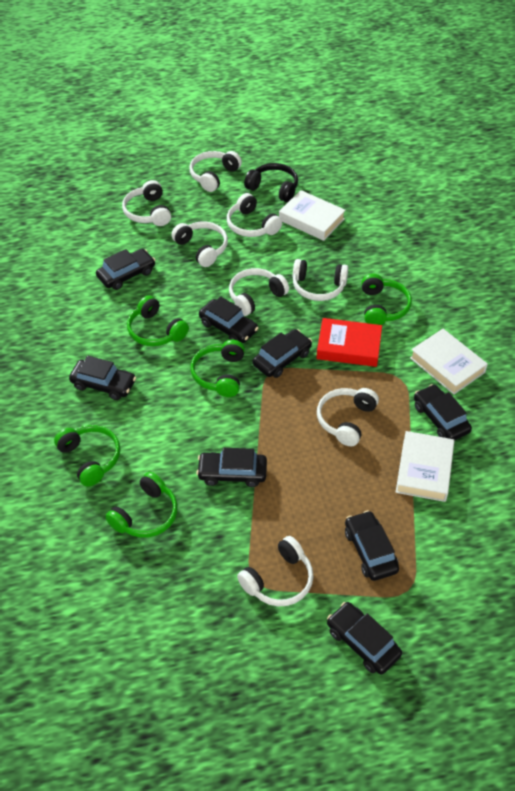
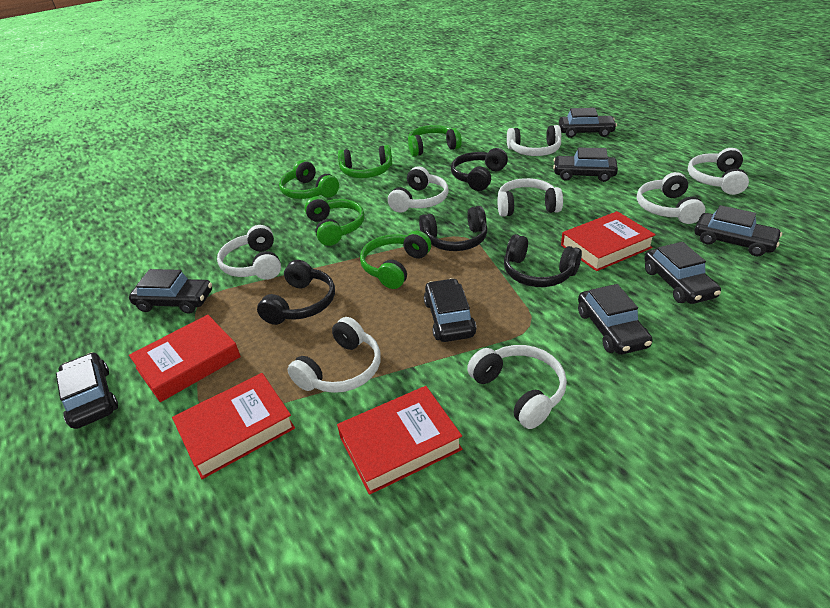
black headphones: 1 -> 4
red book: 1 -> 4
white book: 3 -> 0

